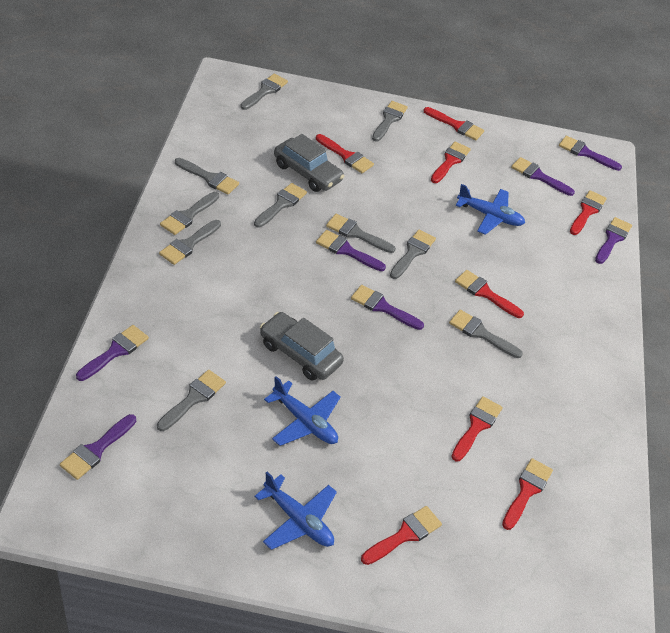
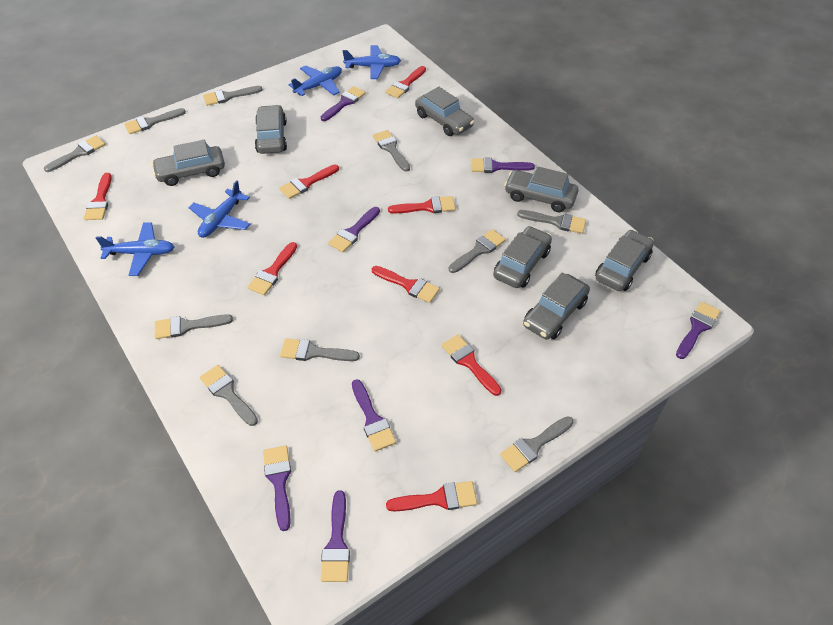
blue plane: 3 -> 4
grey car: 2 -> 7

